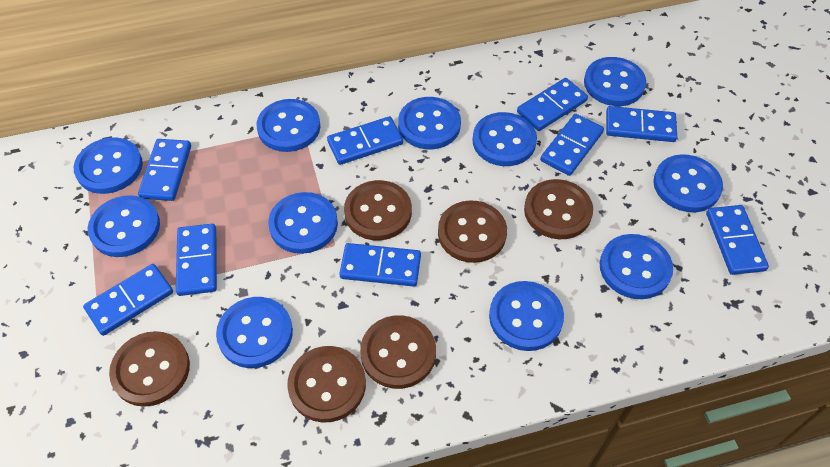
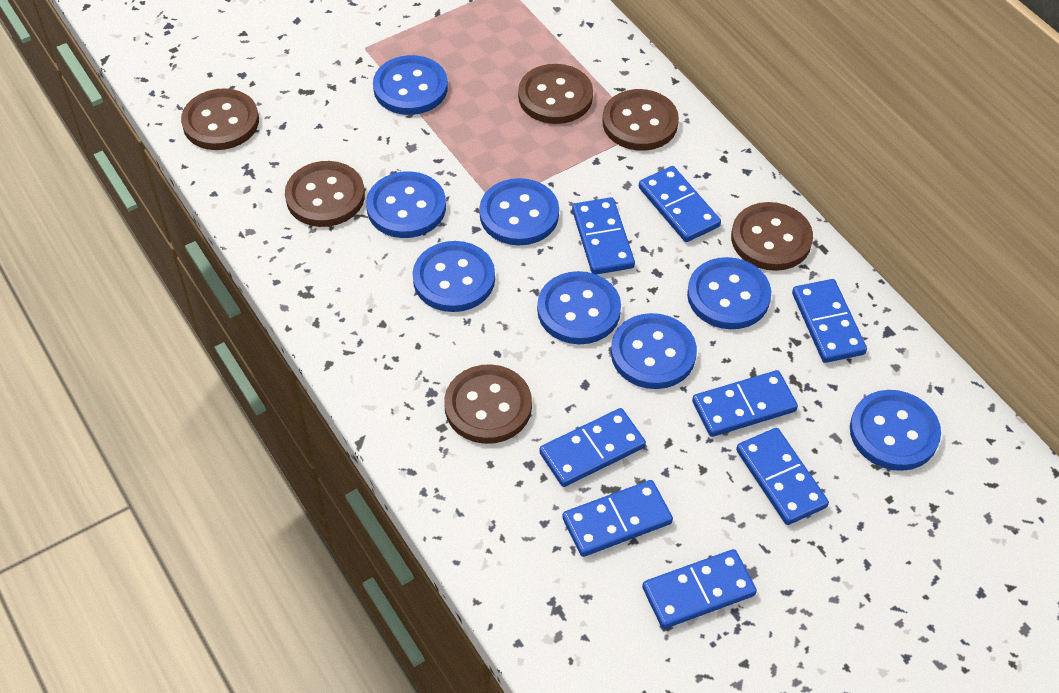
blue button: 11 -> 8
blue domino: 9 -> 8

